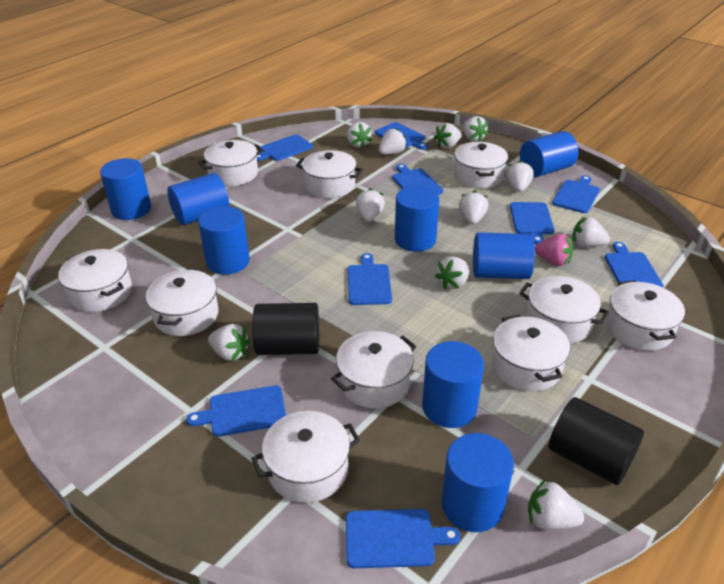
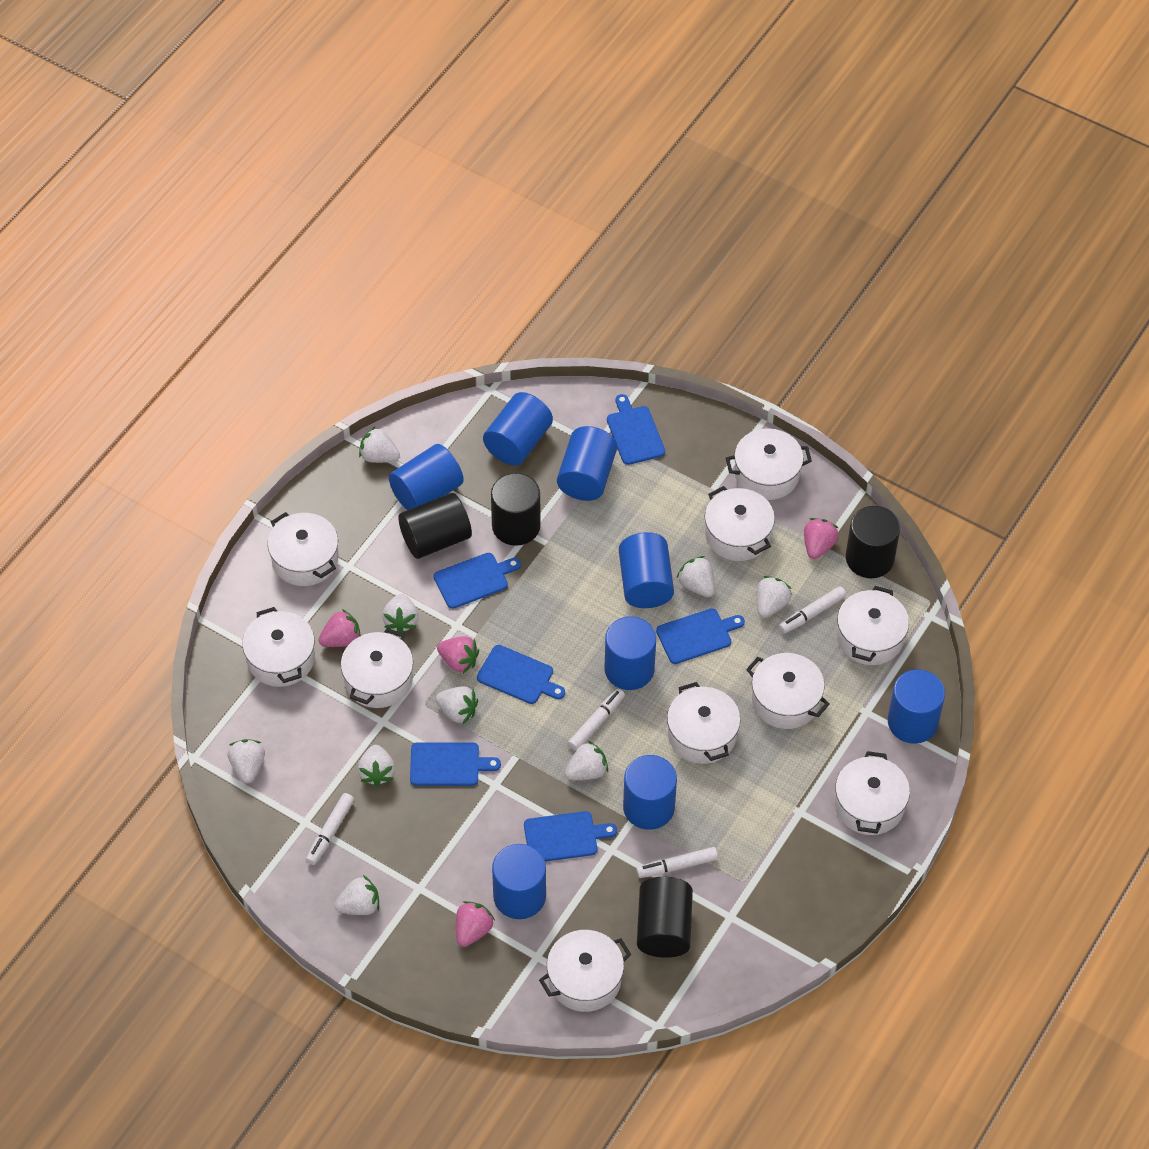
black cylinder: 2 -> 4
blue cutting board: 9 -> 6
pink strawberry: 1 -> 4
white marker: 0 -> 4
white strawberry: 11 -> 9

